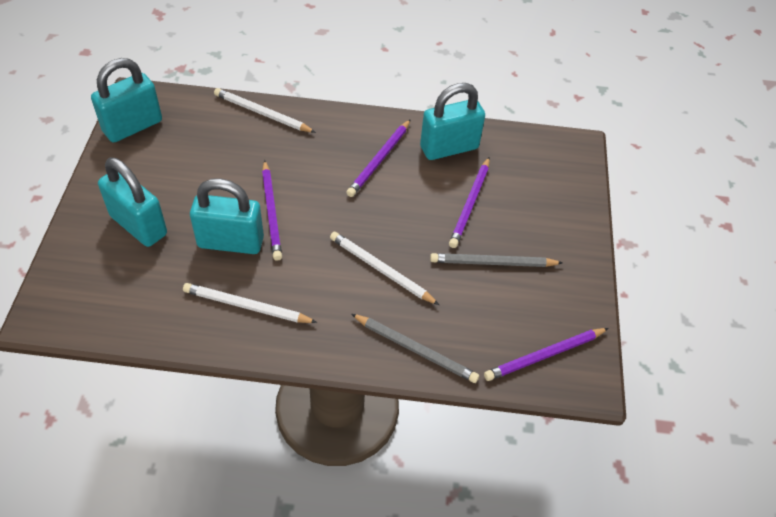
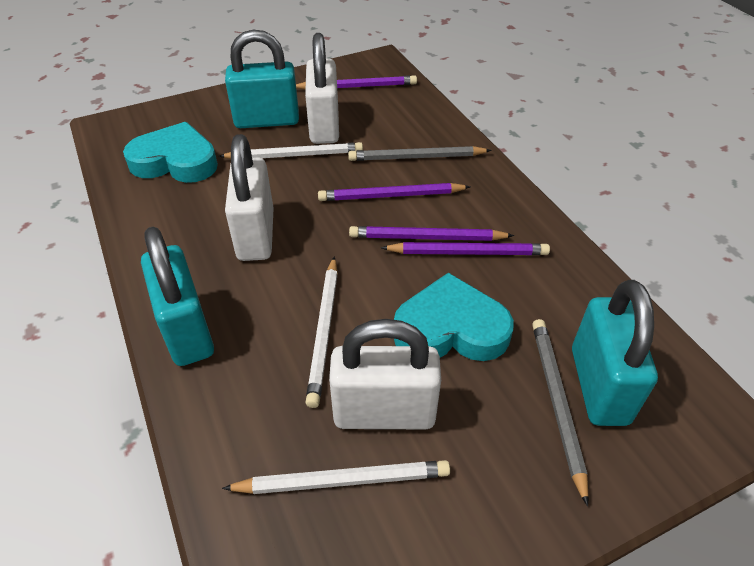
turquoise heart: 0 -> 2
turquoise padlock: 4 -> 3
white padlock: 0 -> 3

